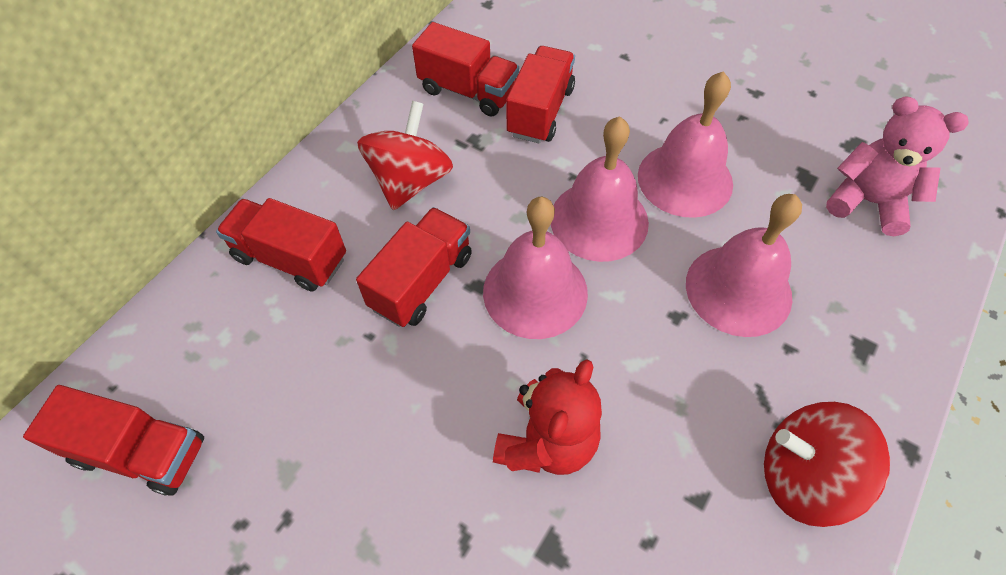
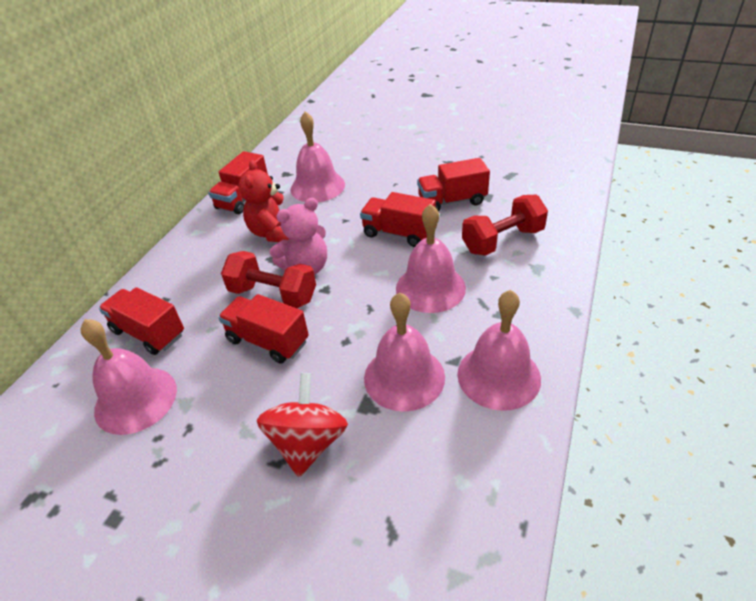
pink bell: 4 -> 5
red dumbbell: 0 -> 2
red spinning top: 2 -> 1

